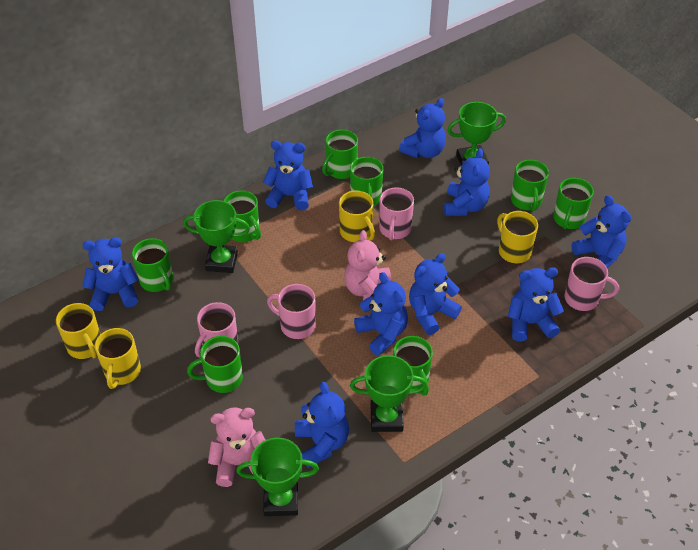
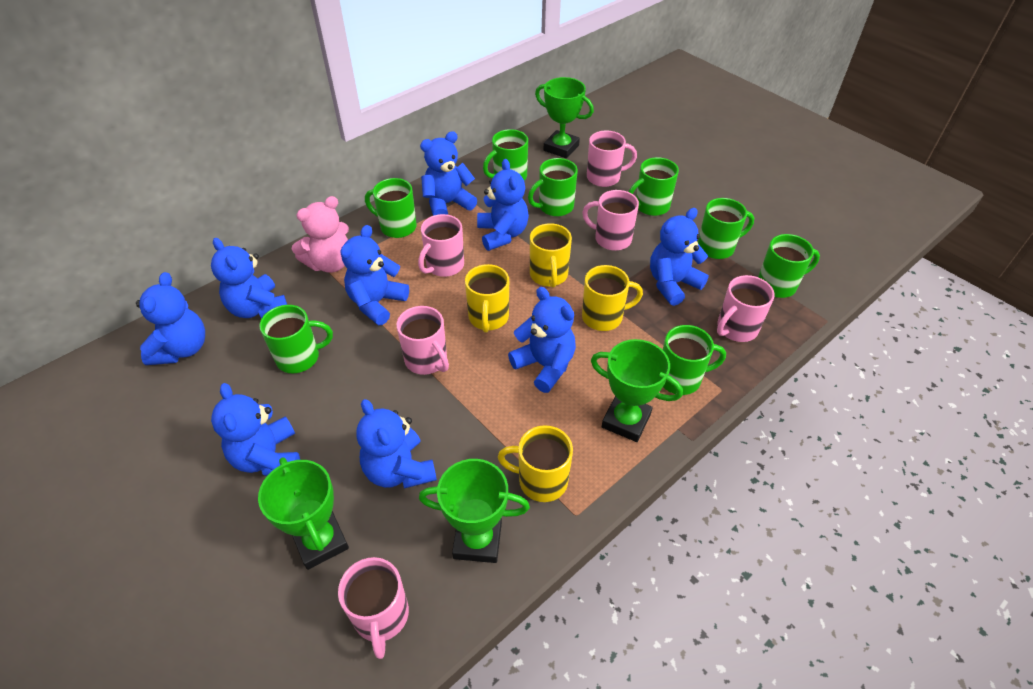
pink mug: 4 -> 6
pink teddy bear: 2 -> 1

